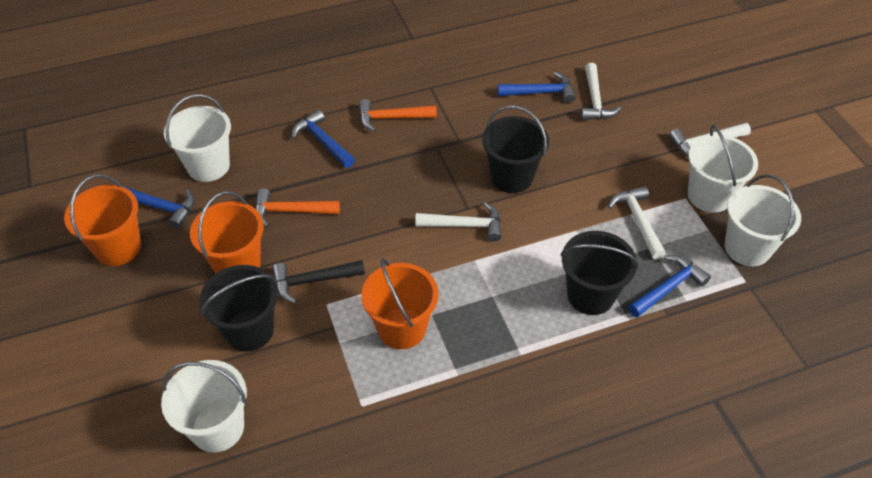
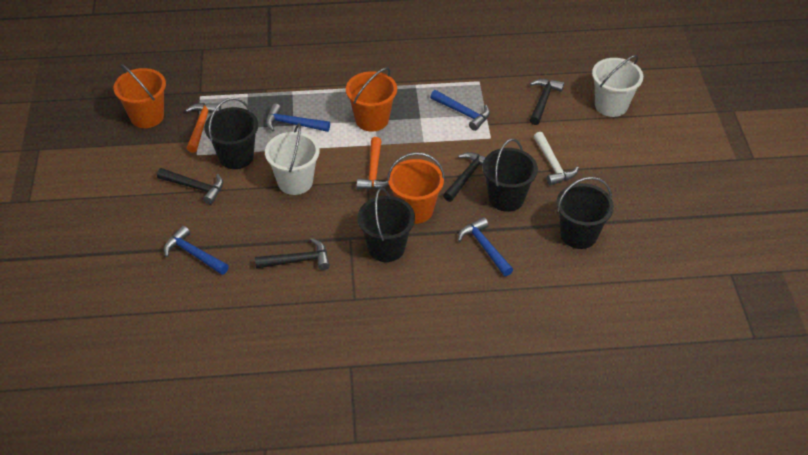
black bucket: 3 -> 4
black hammer: 1 -> 4
white bucket: 4 -> 2
white hammer: 4 -> 1

